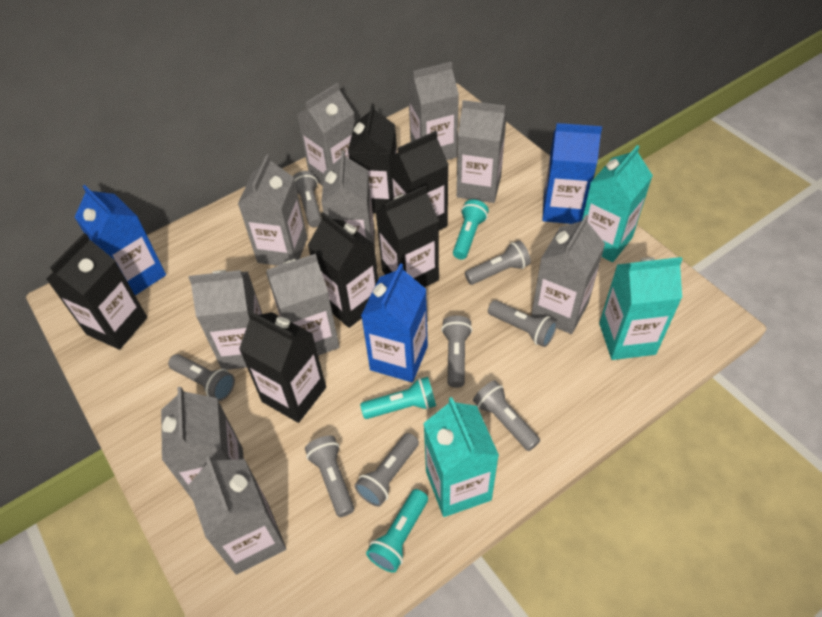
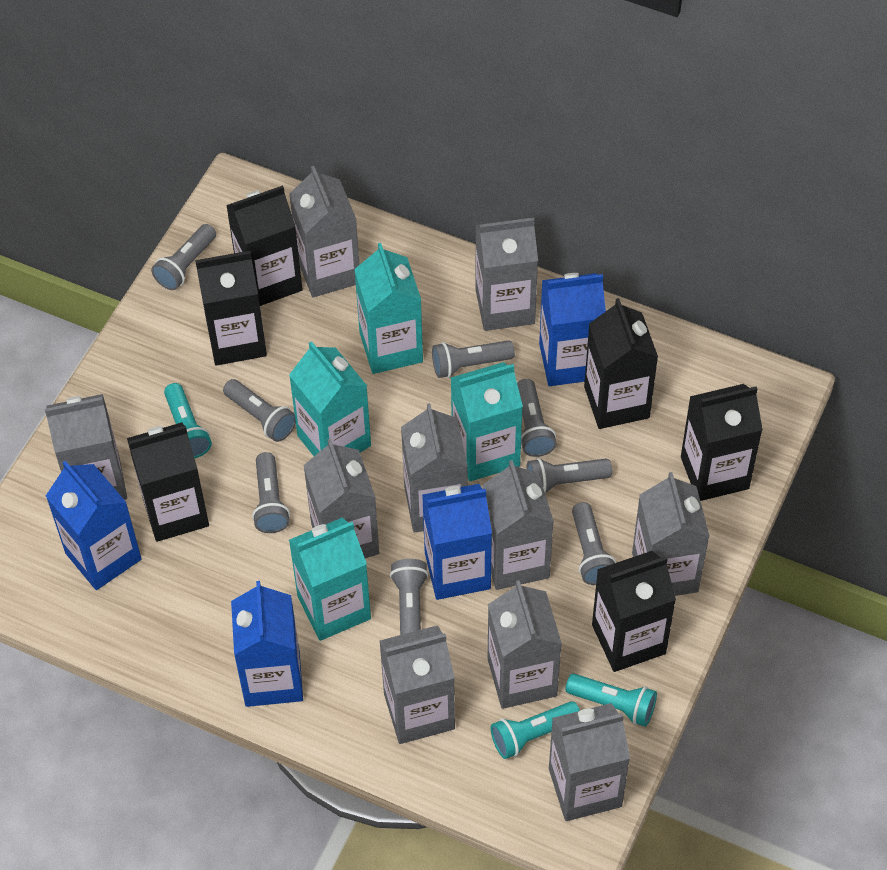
blue carton: 3 -> 4
turquoise carton: 3 -> 4

